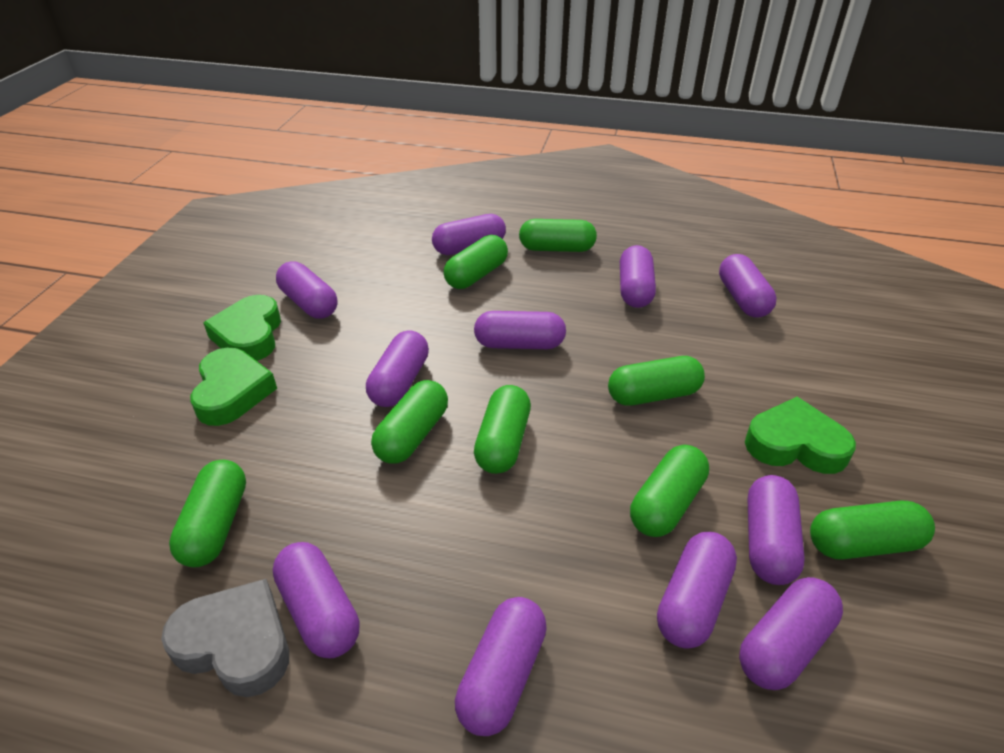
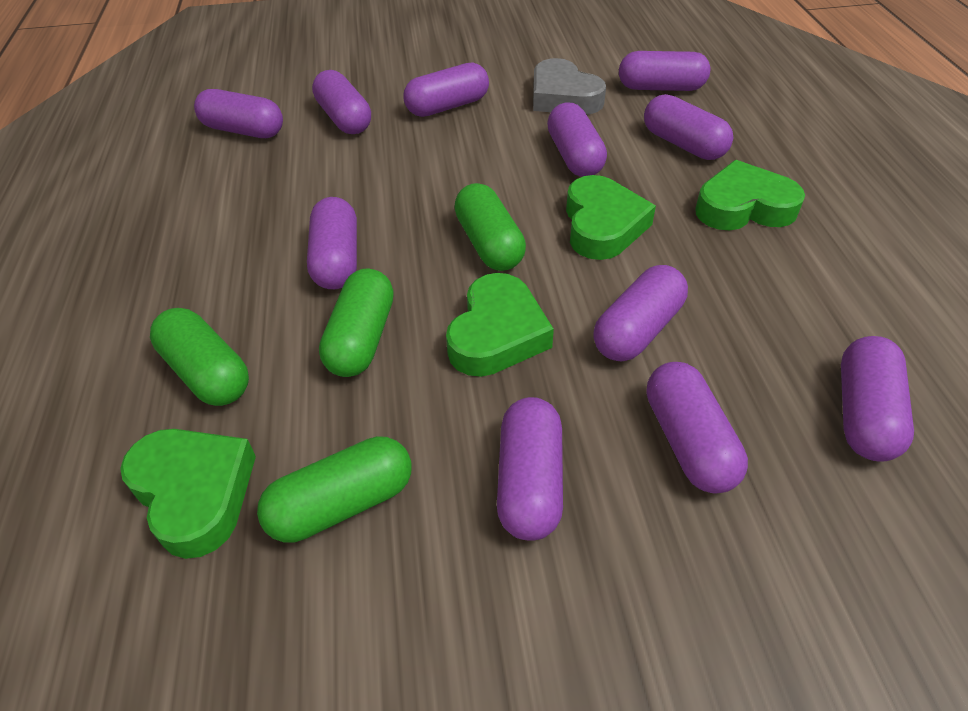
green capsule: 8 -> 4
green heart: 3 -> 4

